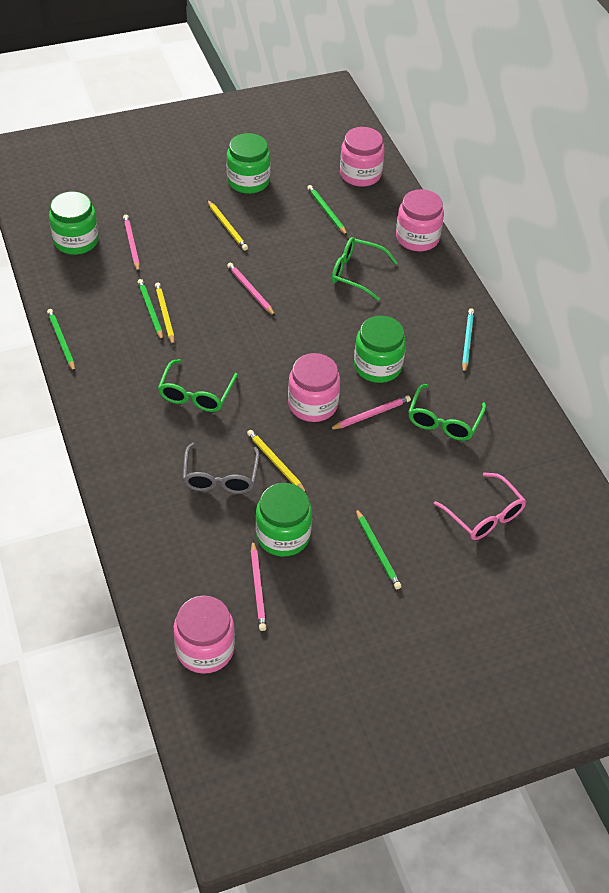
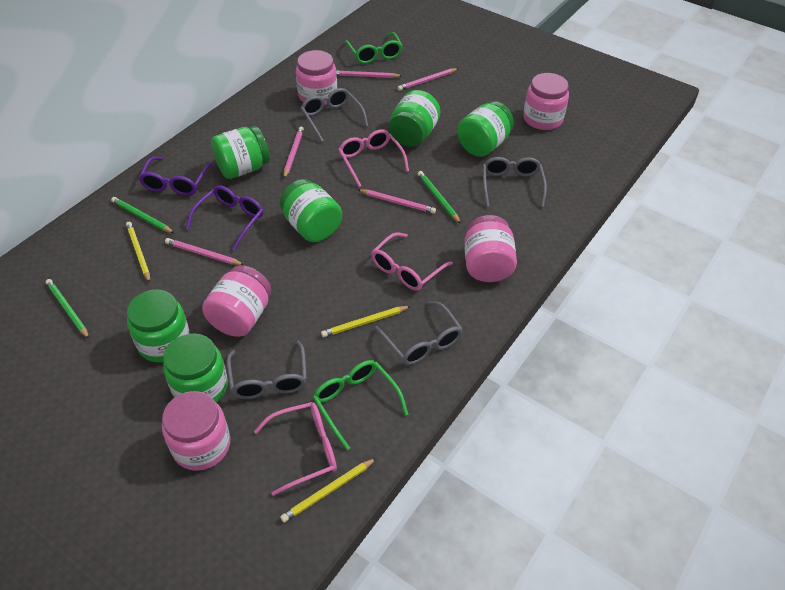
green glasses: 3 -> 2
green jar: 4 -> 6
green pencil: 4 -> 3
grey glasses: 1 -> 4
pink glasses: 1 -> 3
pink jar: 4 -> 5
pink pencil: 4 -> 5
purple glasses: 0 -> 2
turquoise pencil: 1 -> 0

